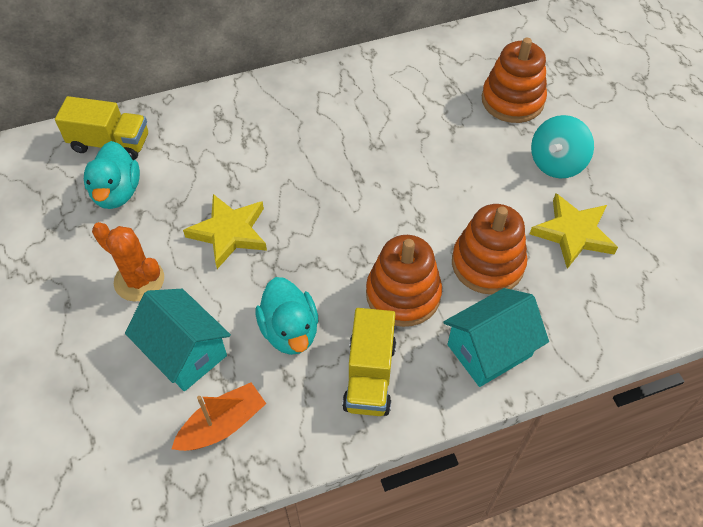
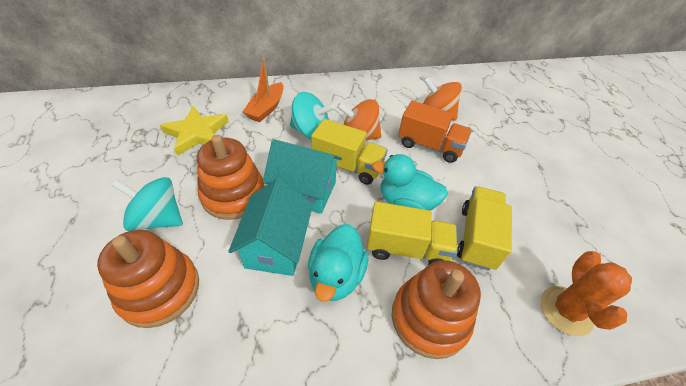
orange spinning top: 0 -> 2
orange truck: 0 -> 1
turquoise spinning top: 1 -> 2
yellow star: 2 -> 1
yellow truck: 2 -> 3

